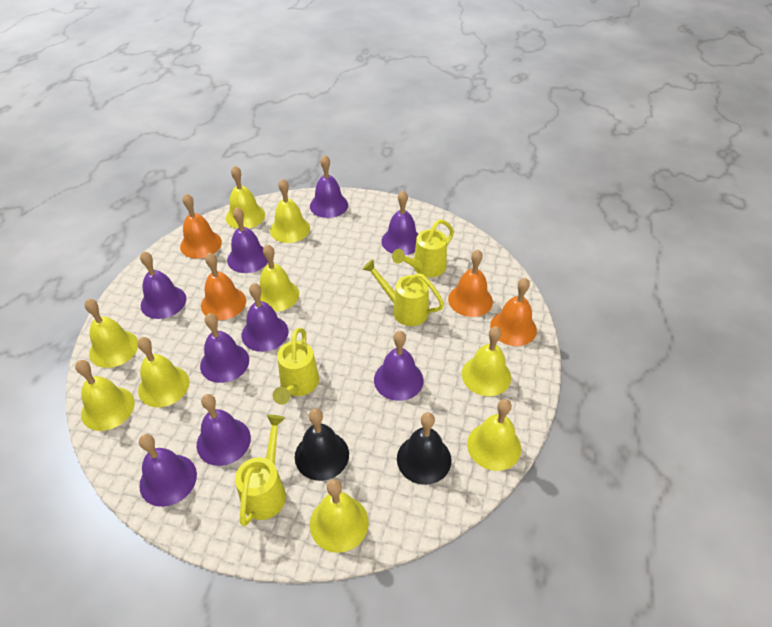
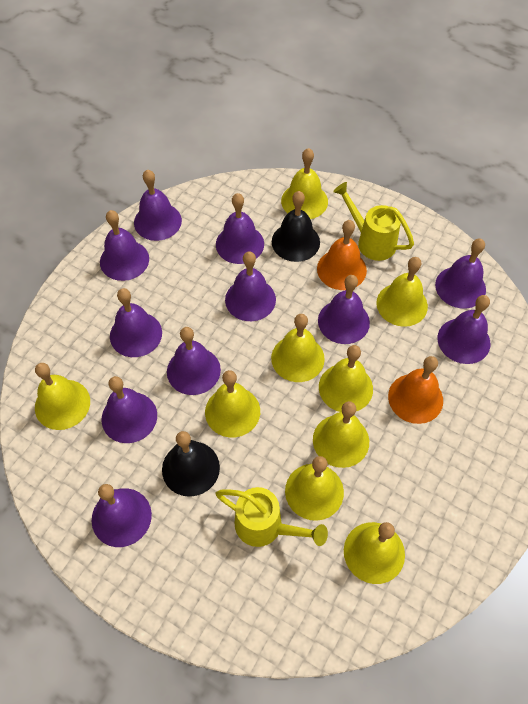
orange bell: 4 -> 2
purple bell: 9 -> 11
yellow watering can: 4 -> 2

